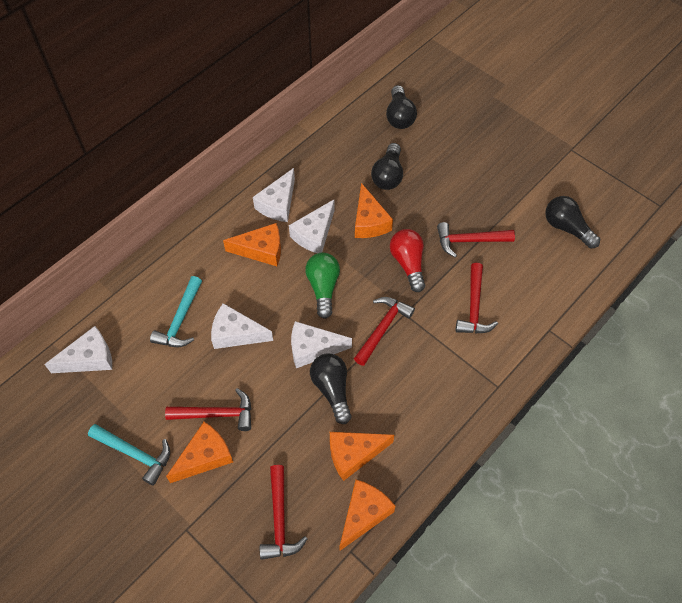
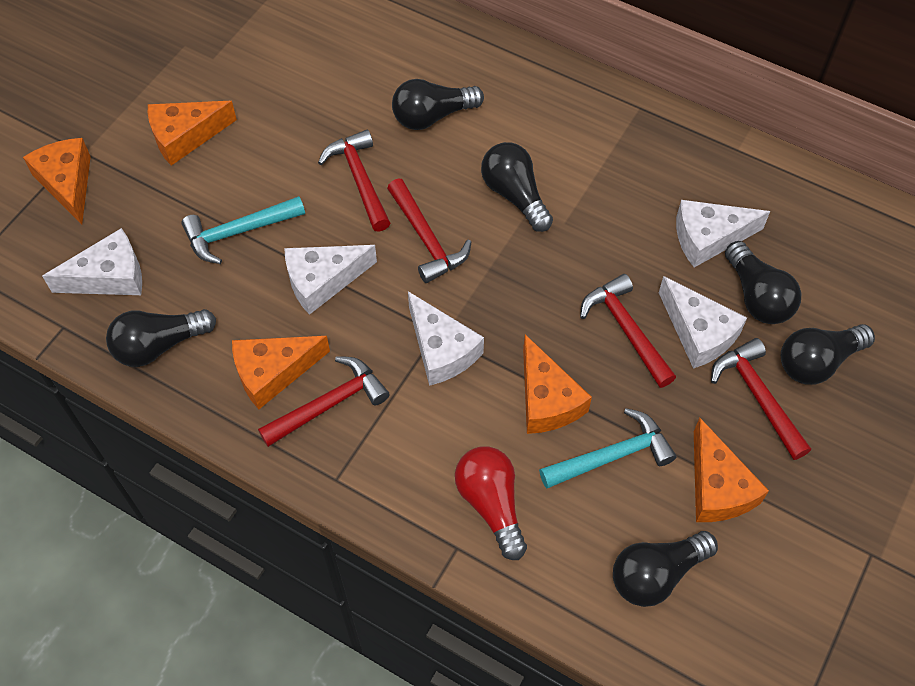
black light bulb: 4 -> 6
green light bulb: 1 -> 0

